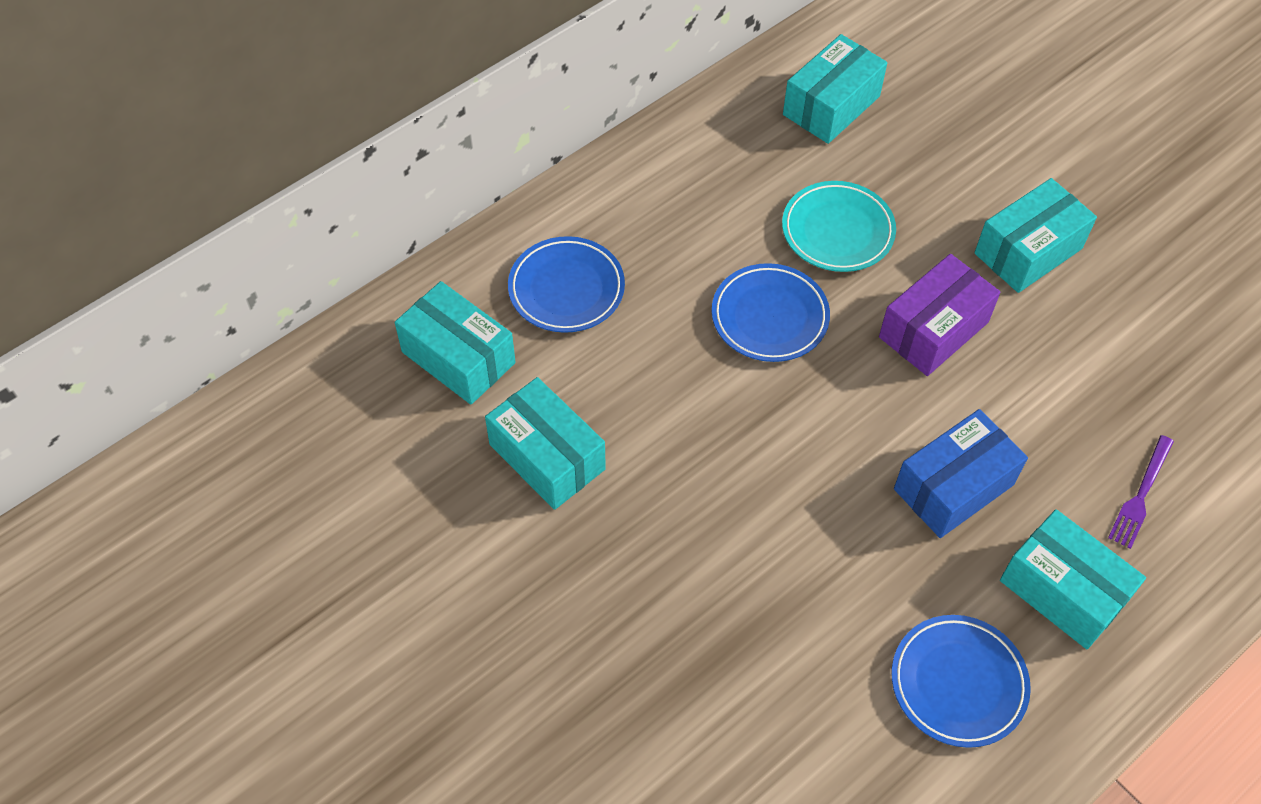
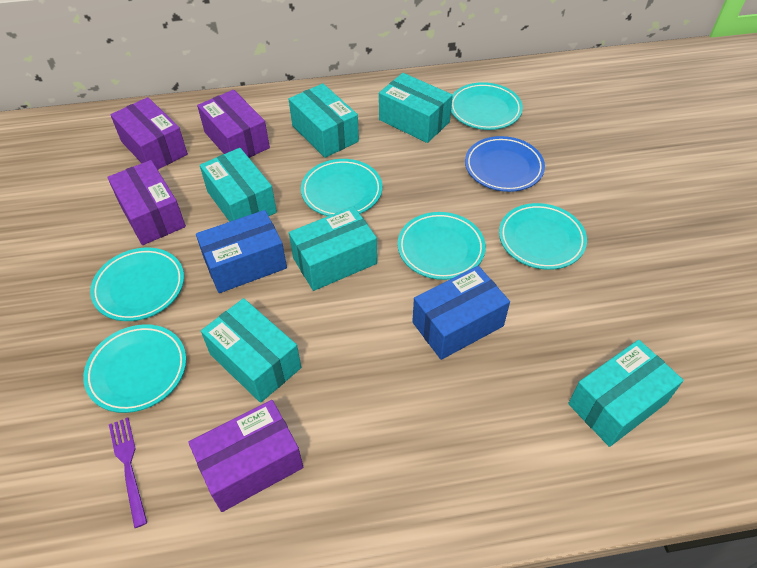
blue box: 1 -> 2
blue plate: 3 -> 1
purple box: 1 -> 4
turquoise box: 5 -> 6
turquoise plate: 1 -> 6

